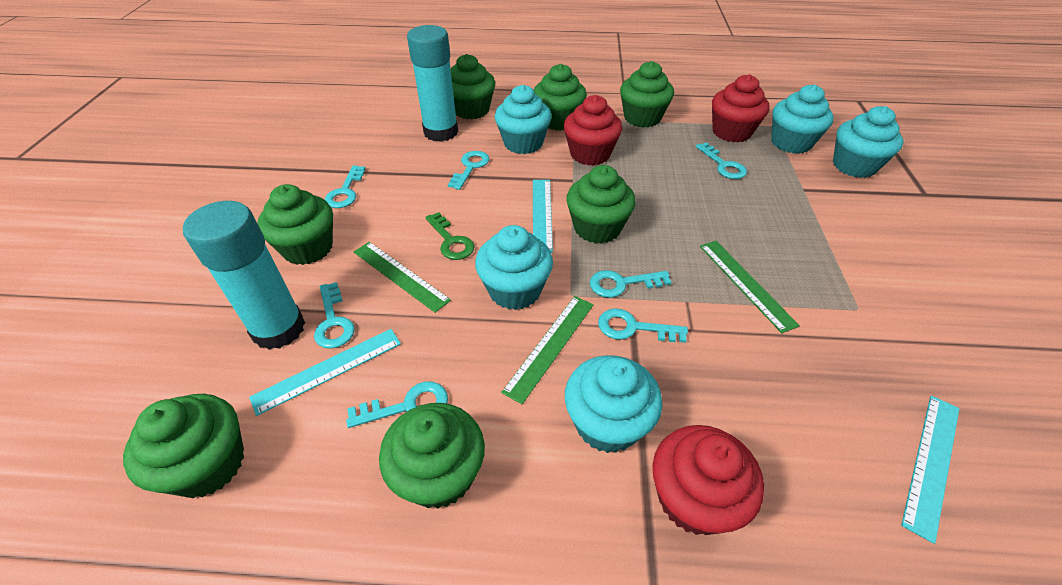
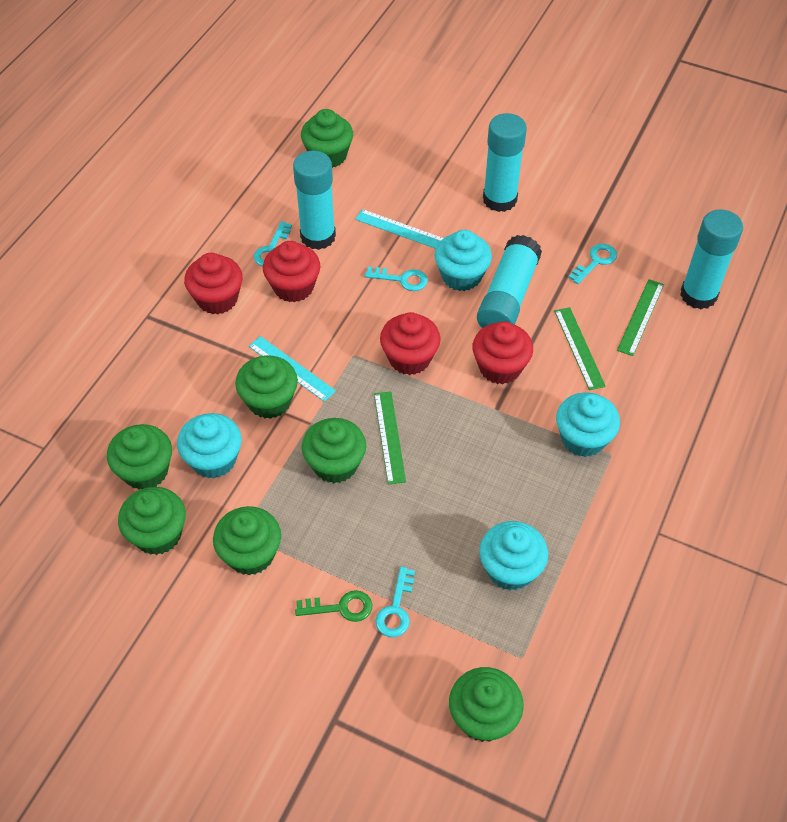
red cupcake: 3 -> 4
turquoise cupcake: 5 -> 4
turquoise glue stick: 2 -> 4
turquoise key: 7 -> 4
turquoise ruler: 3 -> 2

